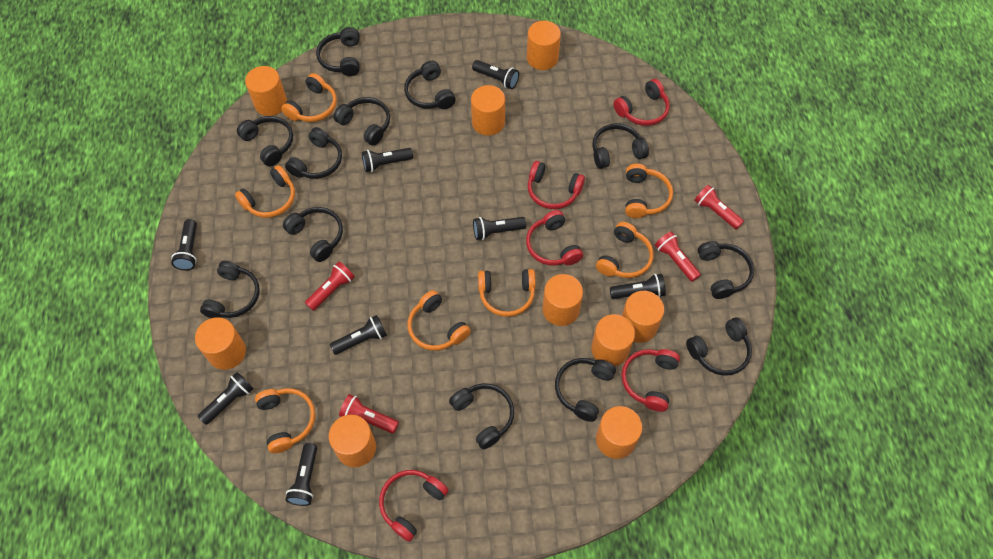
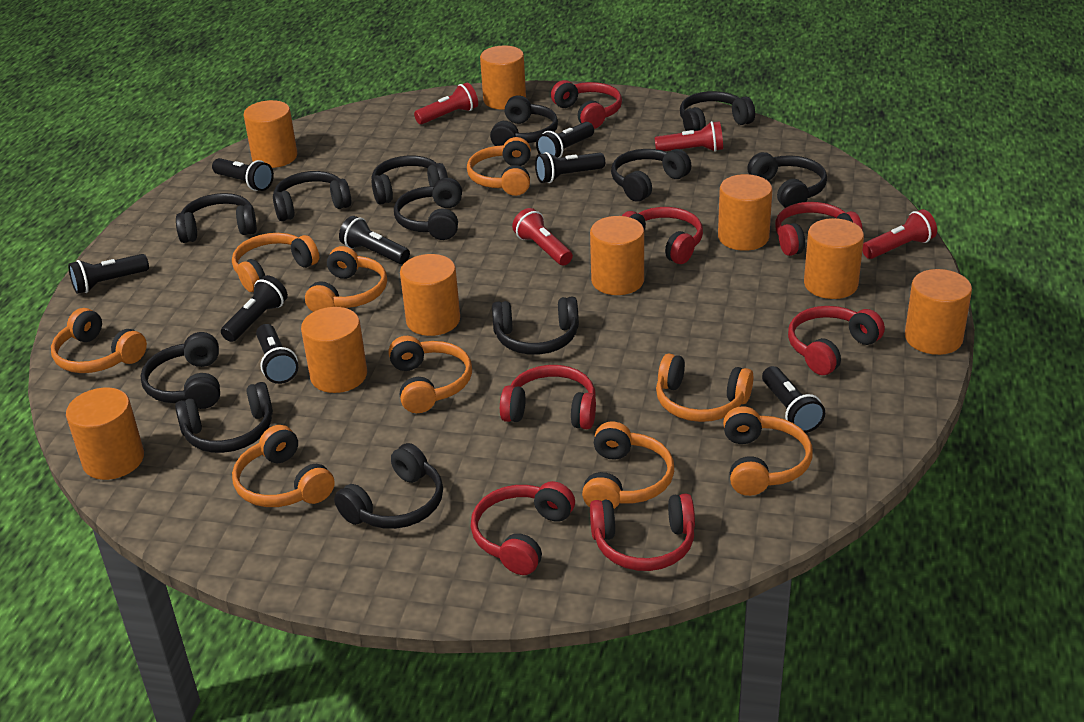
orange headphones: 7 -> 9
red headphones: 5 -> 7

